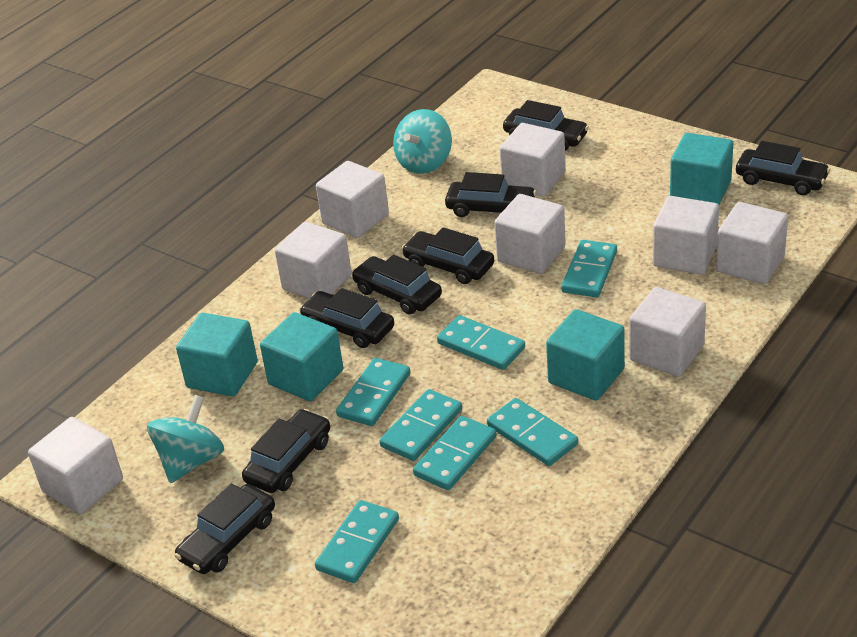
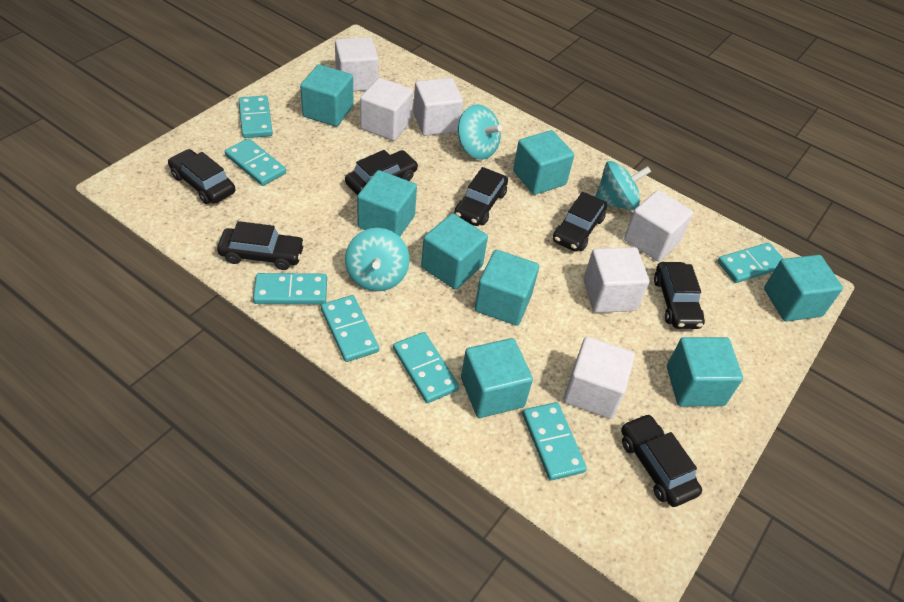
black car: 8 -> 7
turquoise cube: 4 -> 8
turquoise spinning top: 2 -> 3
white cube: 8 -> 6

